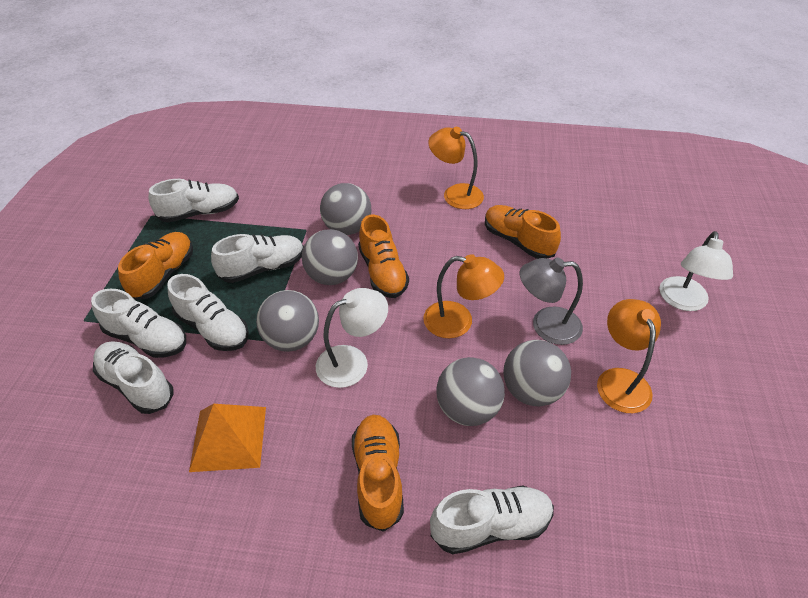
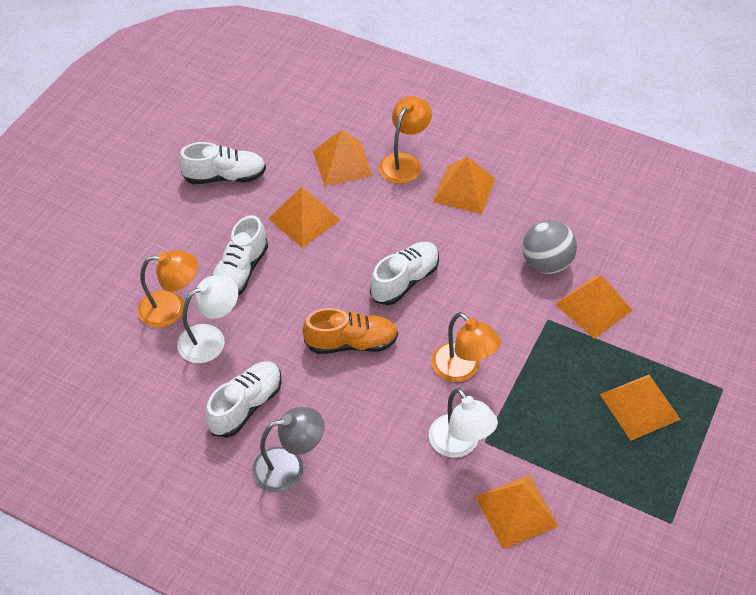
grey ball: 5 -> 1
orange pyramid: 1 -> 6
orange shoe: 4 -> 1
white shoe: 6 -> 4

